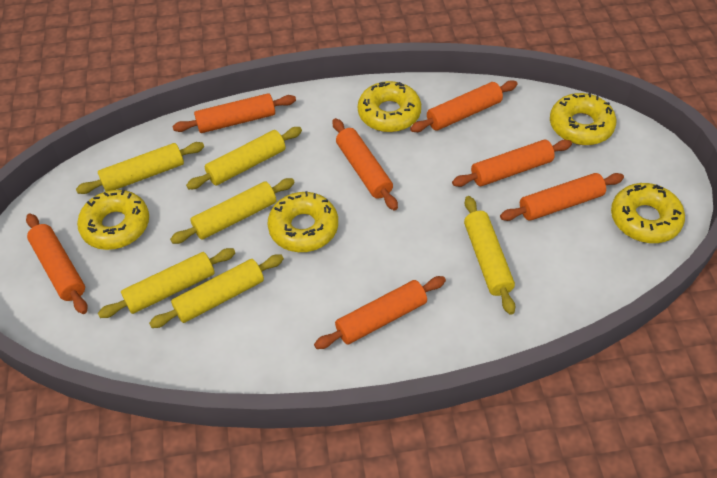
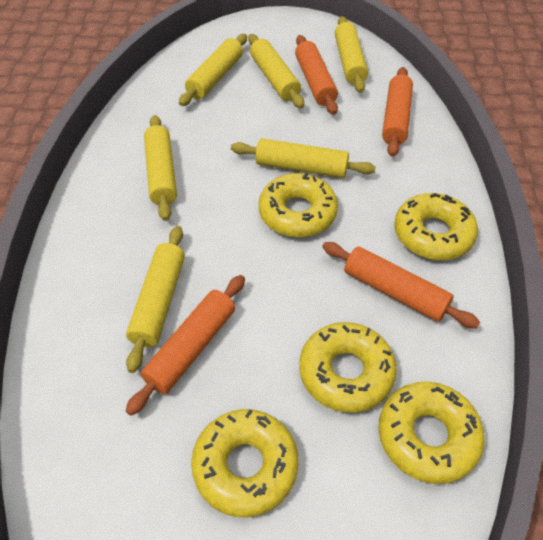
orange rolling pin: 7 -> 4

